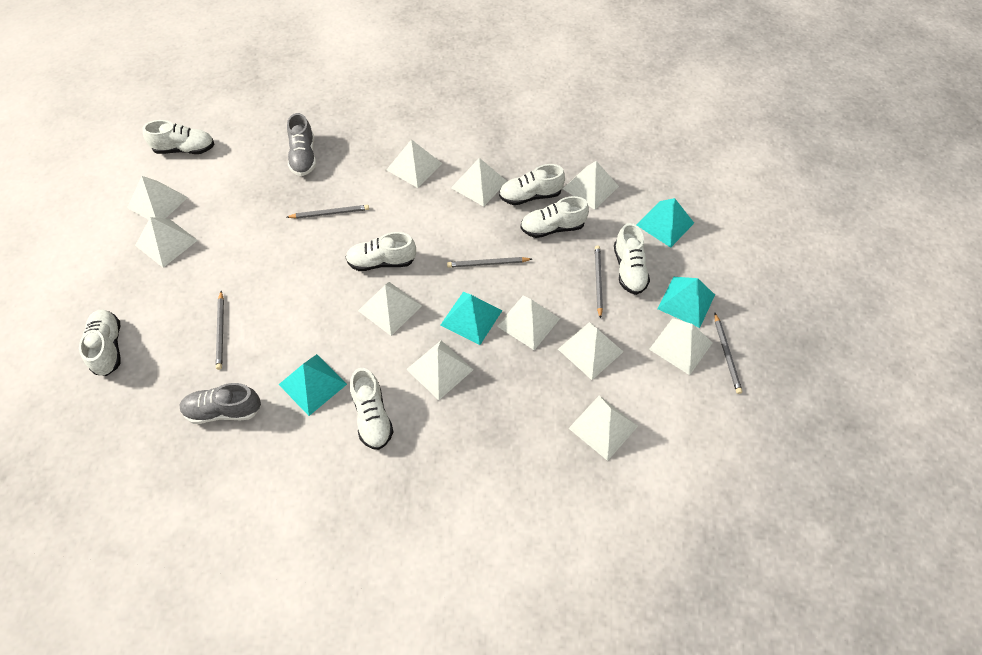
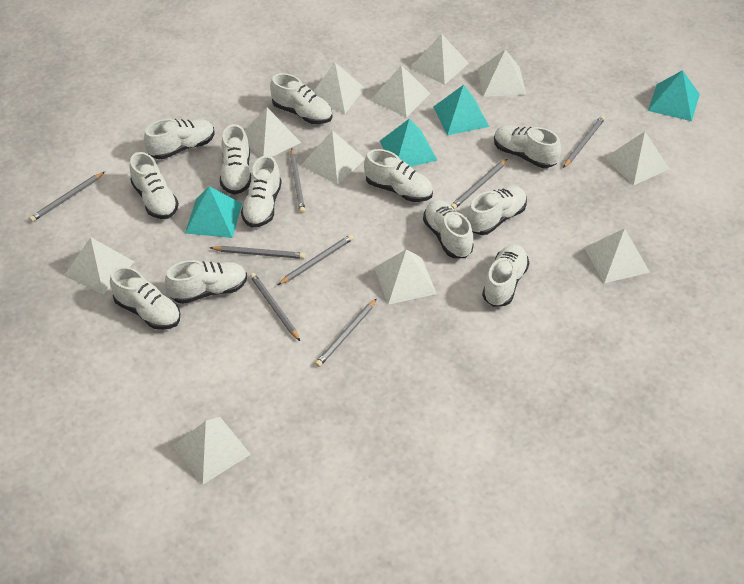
grey pencil: 5 -> 8
grey shoe: 2 -> 0
white shoe: 7 -> 12

